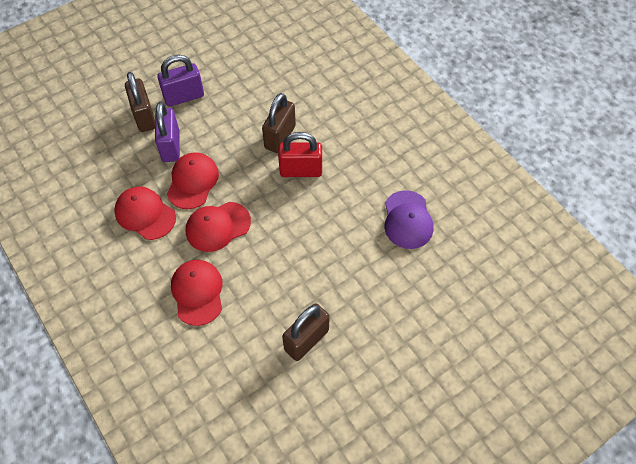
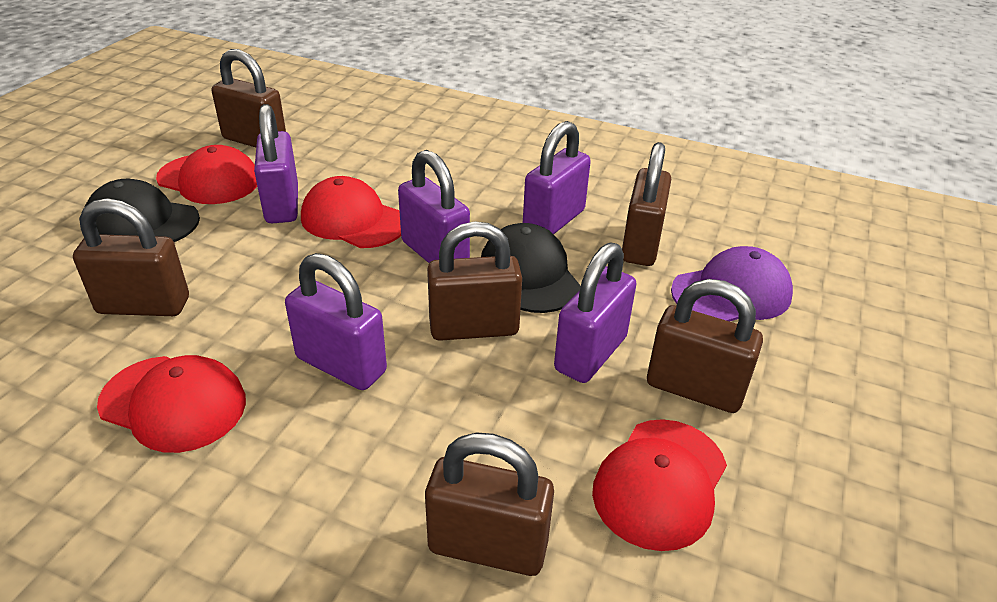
black cap: 0 -> 2
brown padlock: 3 -> 6
purple padlock: 2 -> 5
red padlock: 1 -> 0

